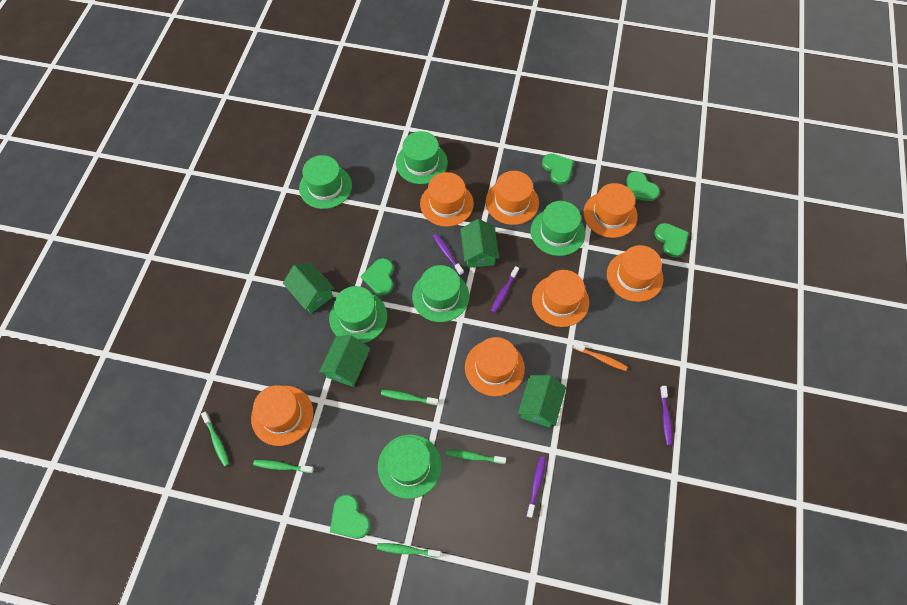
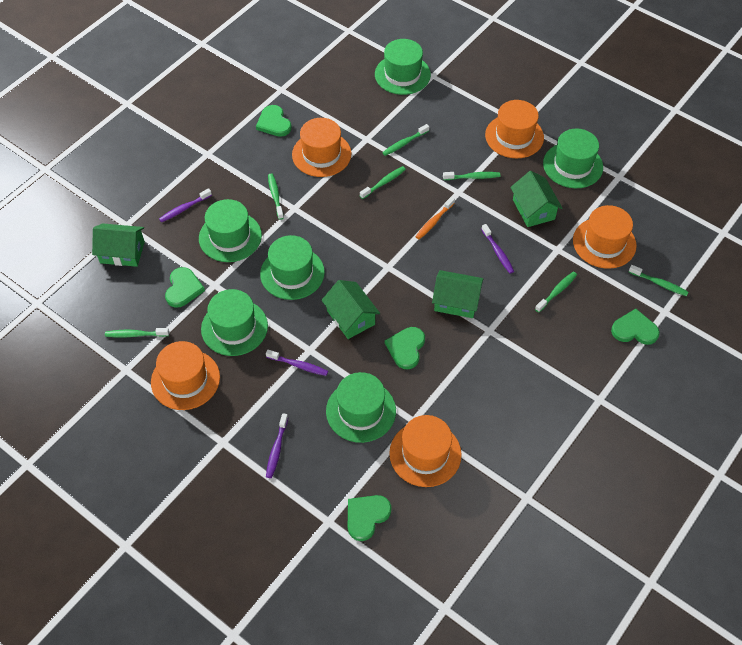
green toothbrush: 5 -> 7
orange hat: 7 -> 5

